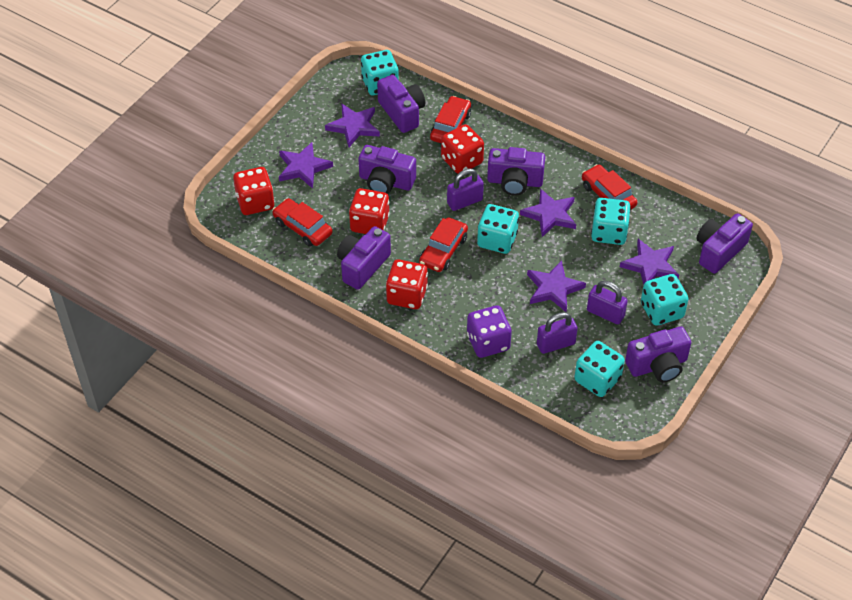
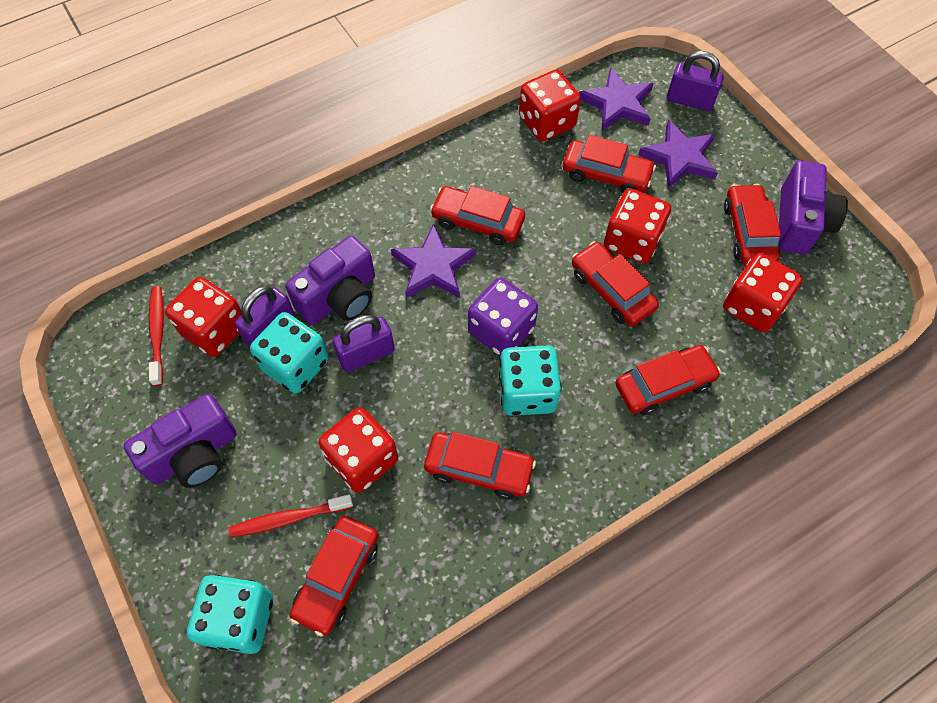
purple camera: 6 -> 3
purple star: 5 -> 3
red car: 4 -> 7
red dice: 4 -> 5
red toothbrush: 0 -> 2
turquoise dice: 5 -> 3

